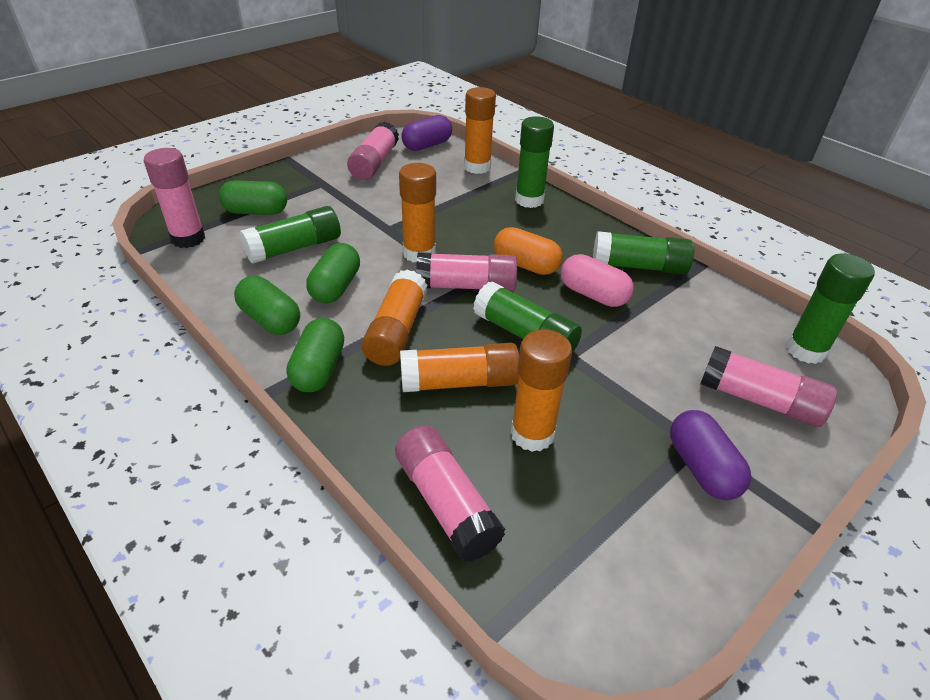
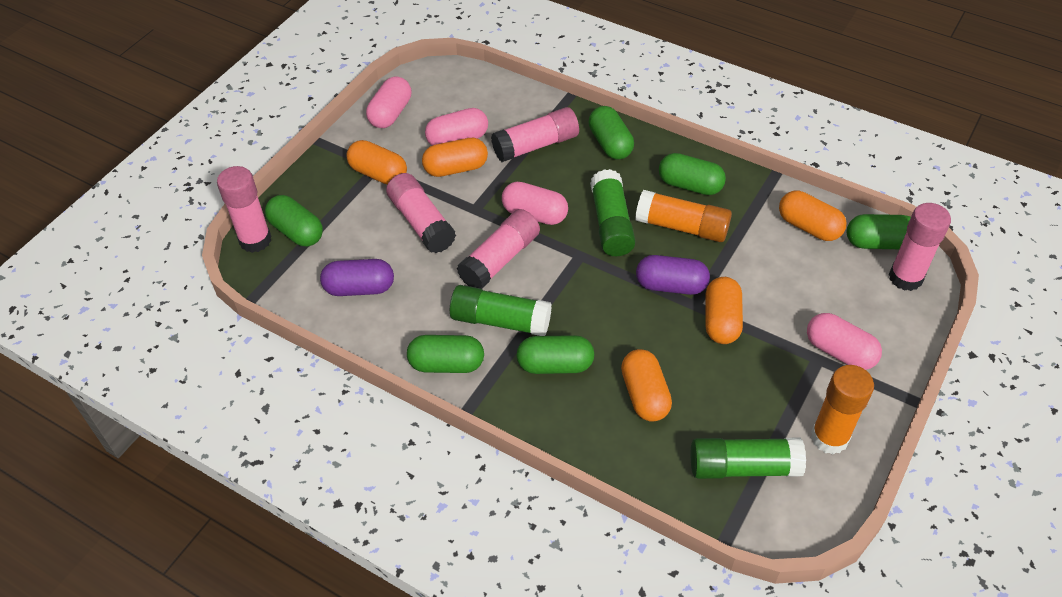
green capsule: 4 -> 6
green glue stick: 5 -> 3
orange capsule: 1 -> 5
orange glue stick: 5 -> 2
pink capsule: 1 -> 4

